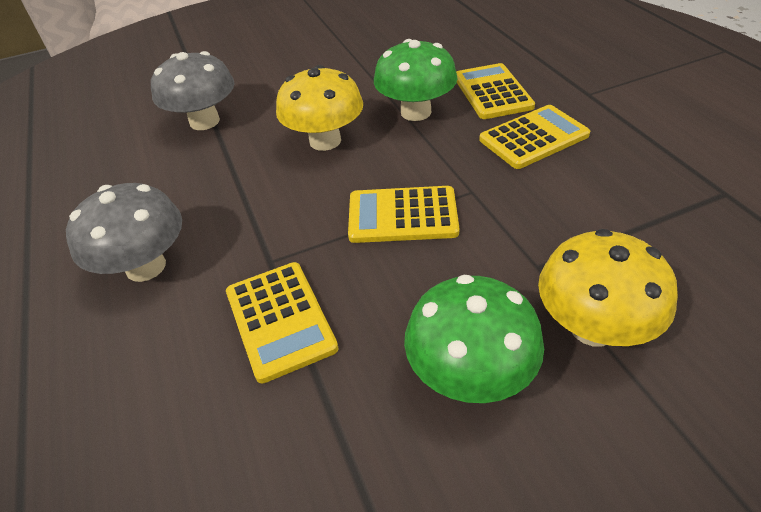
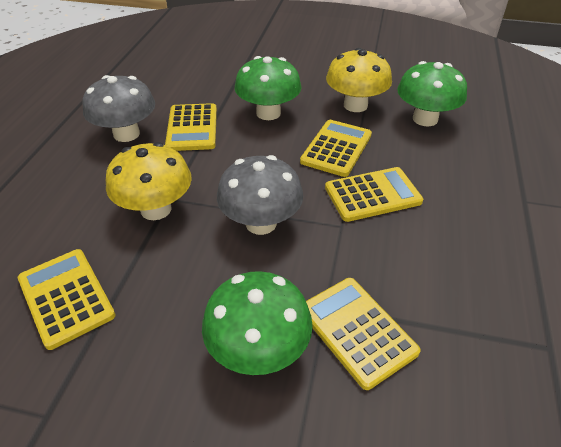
green mushroom: 2 -> 3
yellow calculator: 4 -> 5

